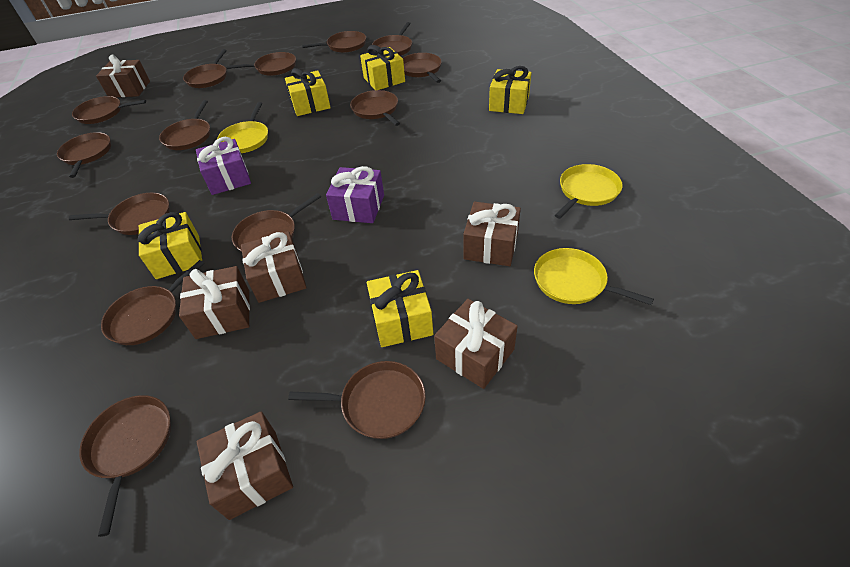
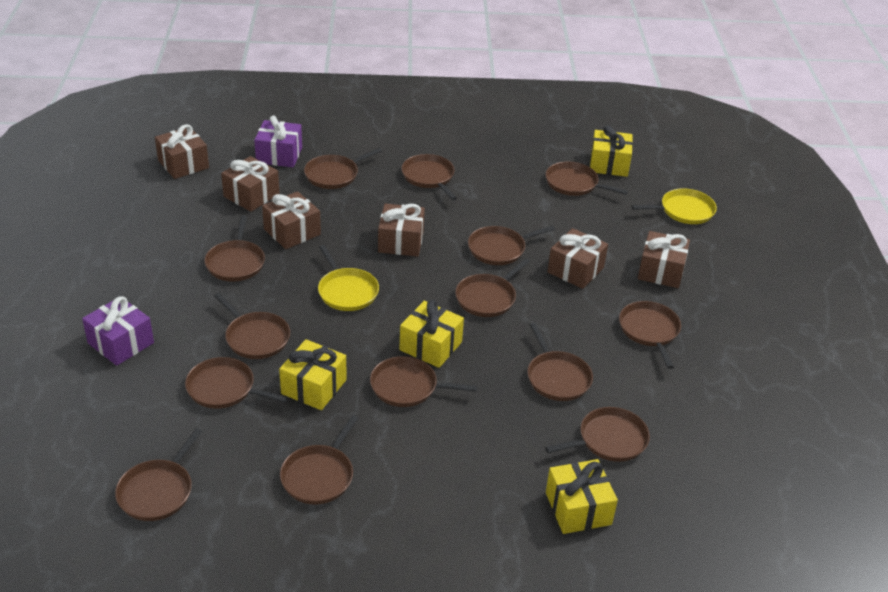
yellow gift: 5 -> 4
yellow pan: 3 -> 2

